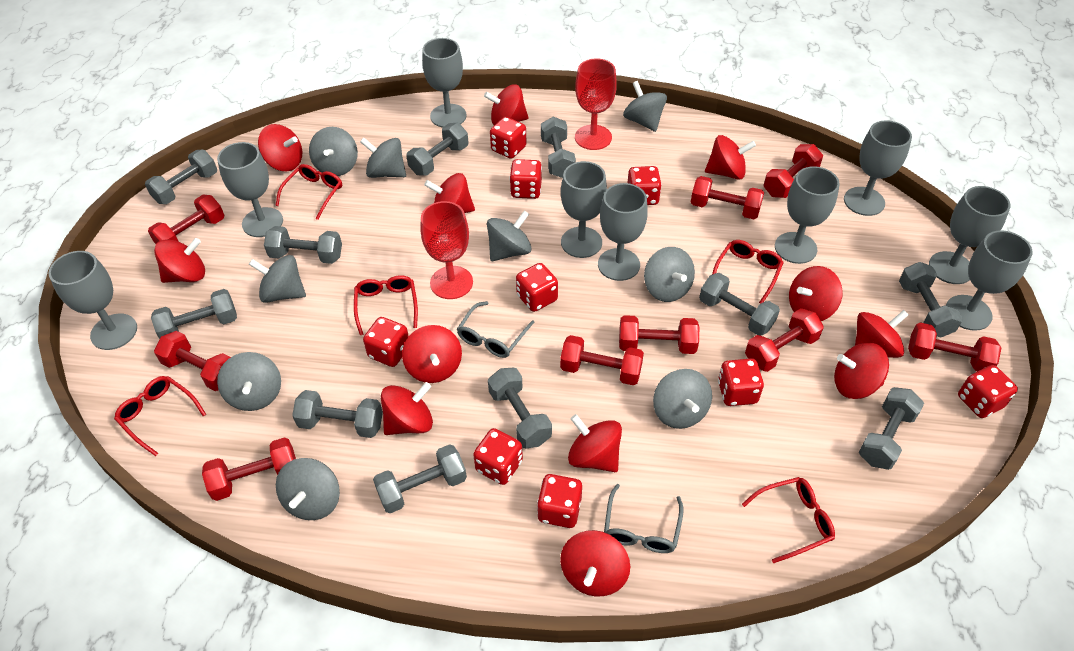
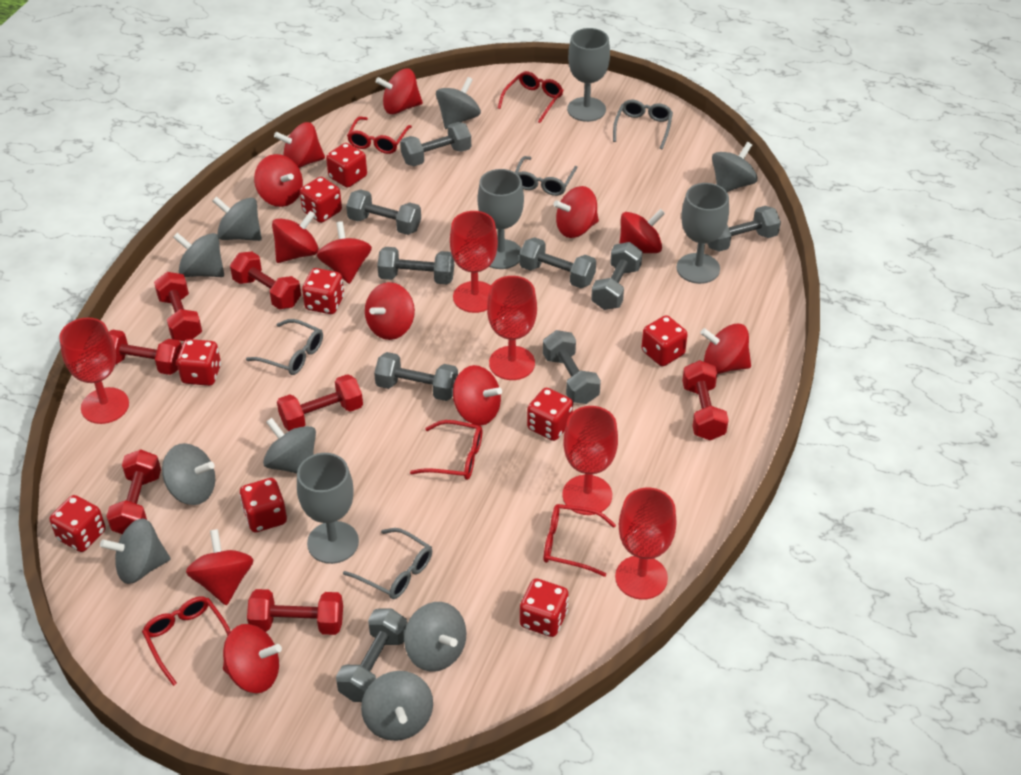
grey dumbbell: 11 -> 9
grey glasses: 2 -> 4
grey goblet: 9 -> 4
red dumbbell: 9 -> 7
red goblet: 2 -> 5

